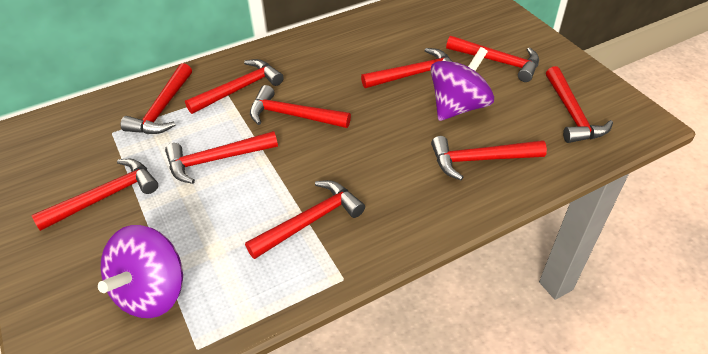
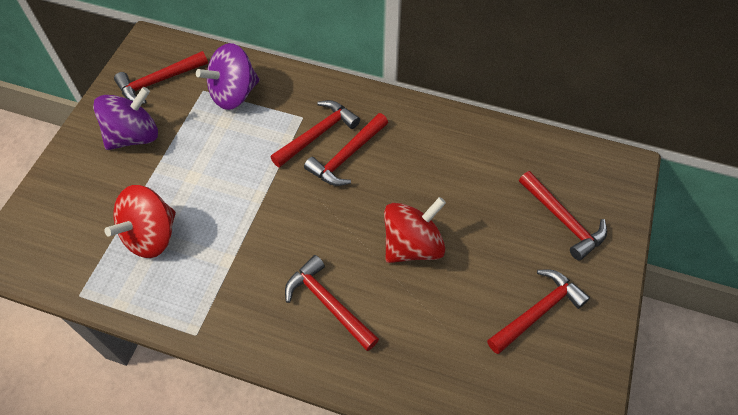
red hammer: 10 -> 6
red spinning top: 0 -> 2

